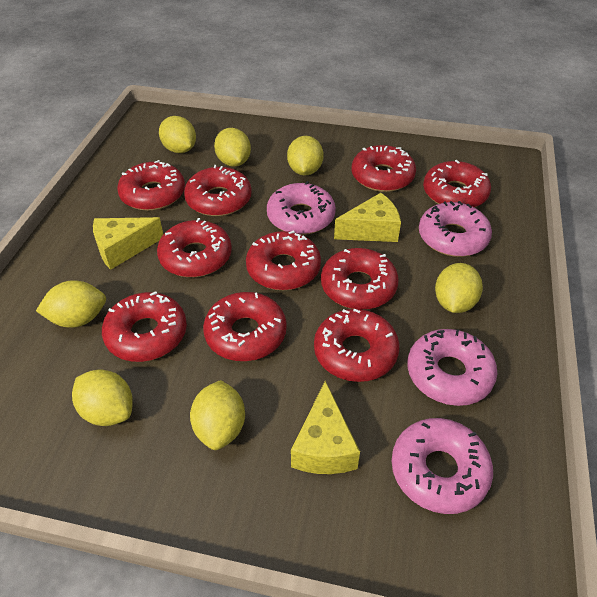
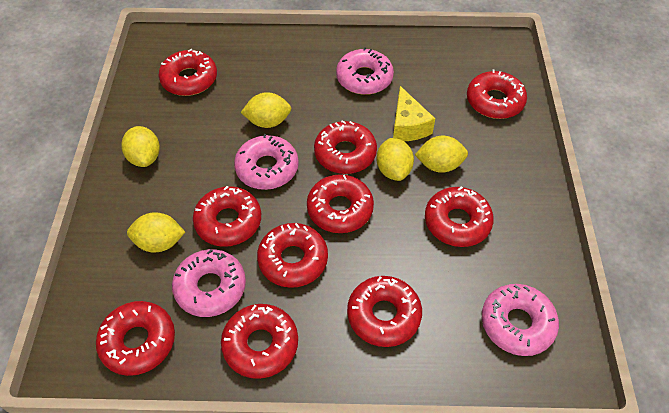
yellow cheese: 3 -> 1
yellow lemon: 7 -> 5

